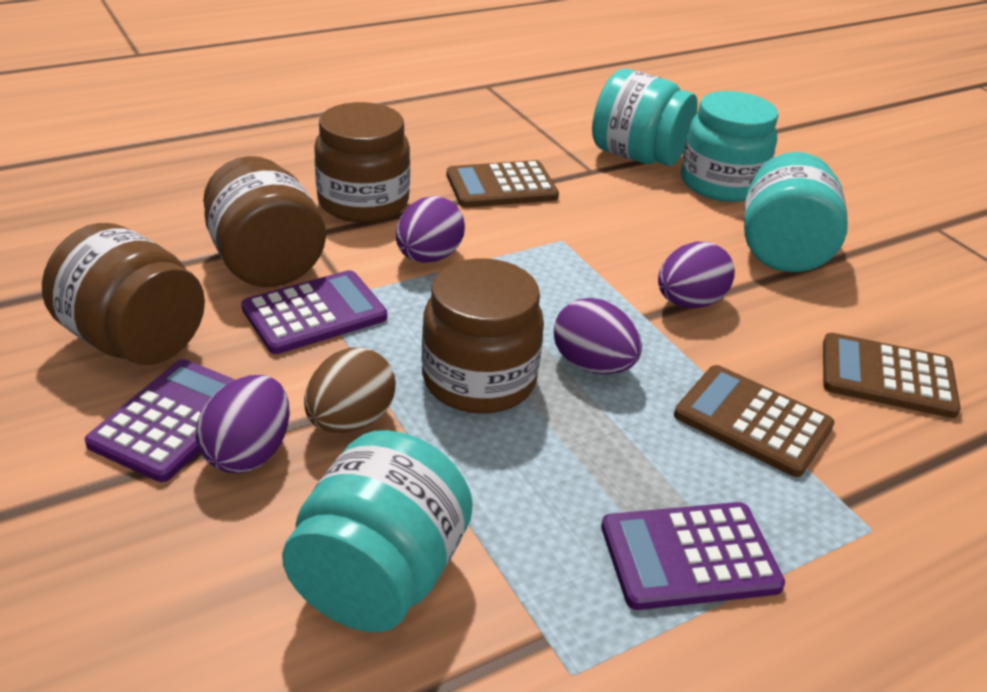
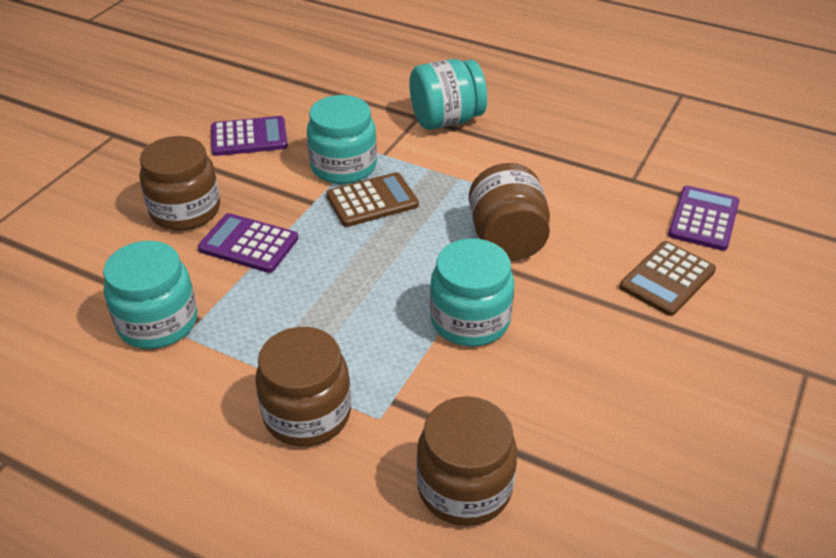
brown calculator: 3 -> 2
brown egg: 1 -> 0
purple egg: 4 -> 0

